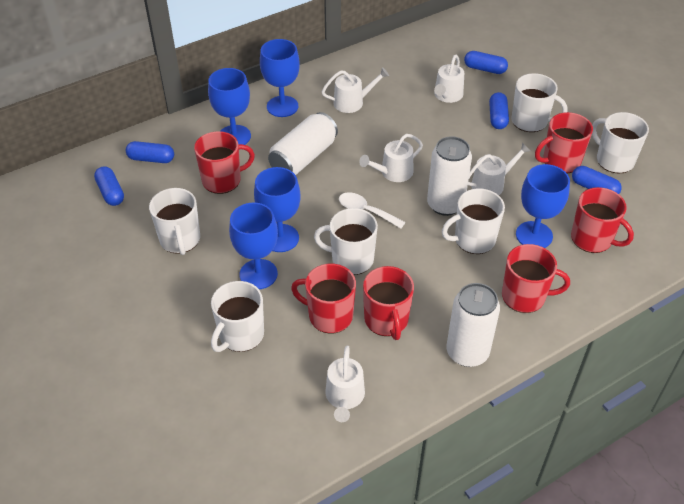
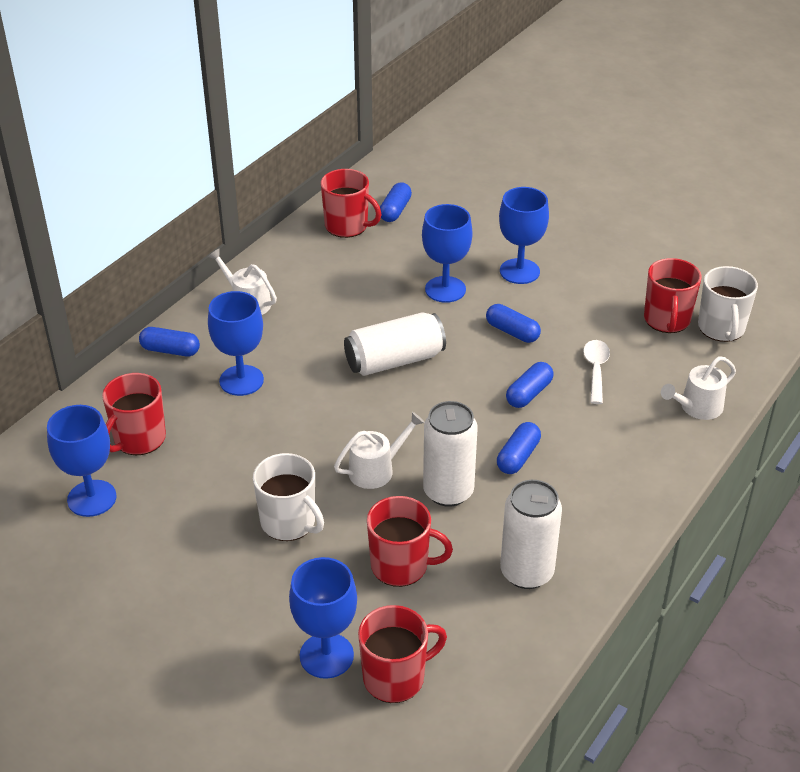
red mug: 6 -> 5
white mug: 6 -> 2
white watering can: 5 -> 3

